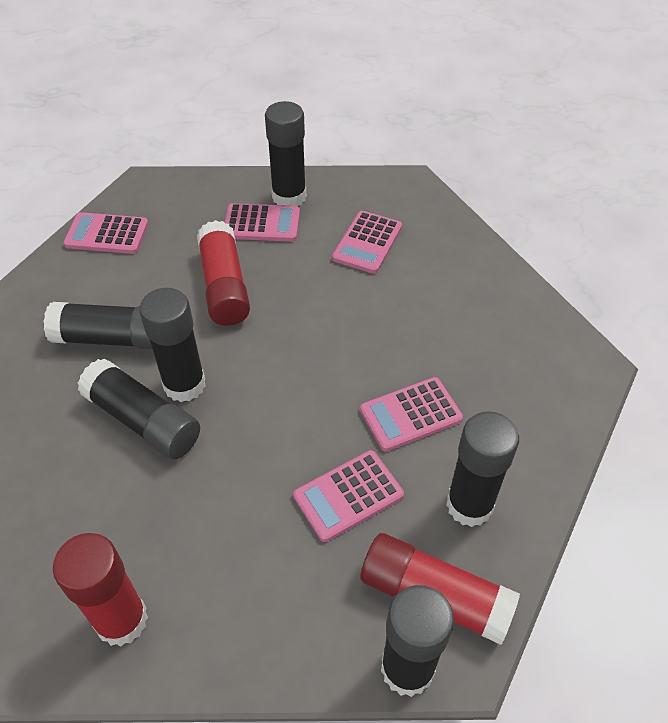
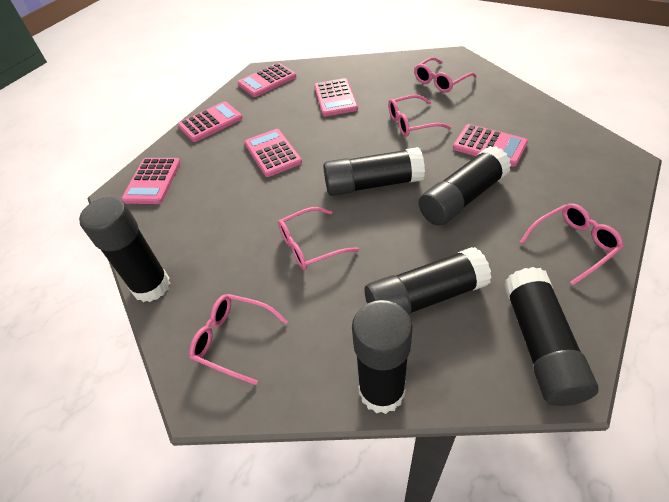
pink calculator: 5 -> 6
pink glasses: 0 -> 5
red glue stick: 3 -> 0

